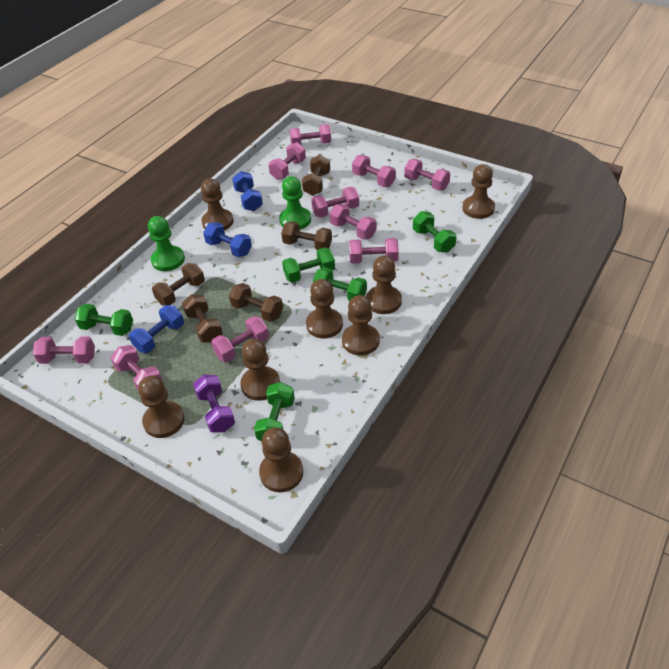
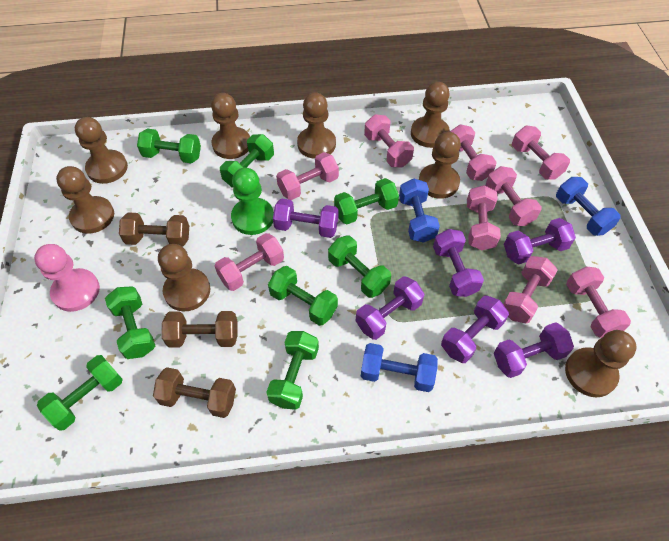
brown dumbbell: 5 -> 3
green dumbbell: 5 -> 8
green pawn: 2 -> 1
pink dumbbell: 10 -> 9
pink pawn: 0 -> 1
purple dumbbell: 1 -> 6

